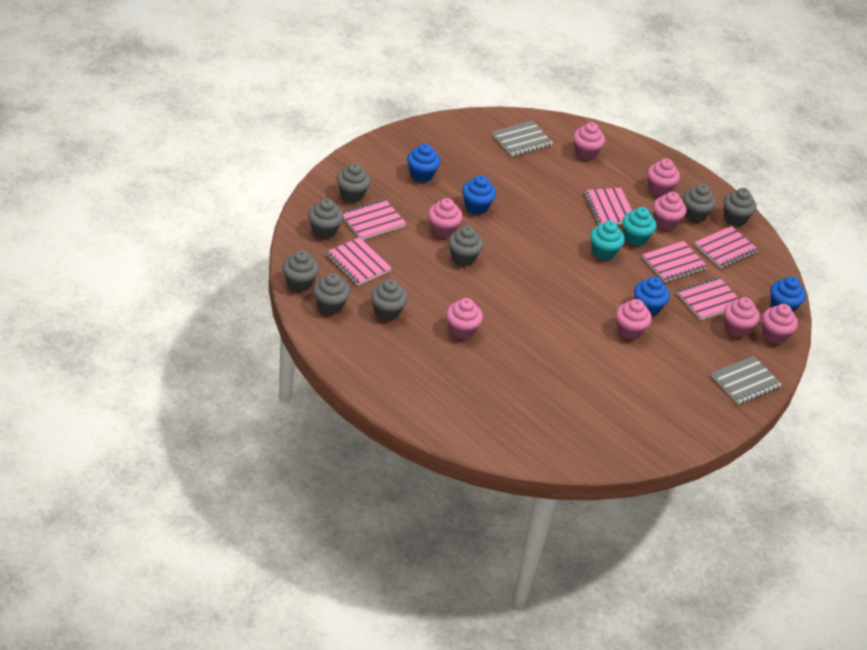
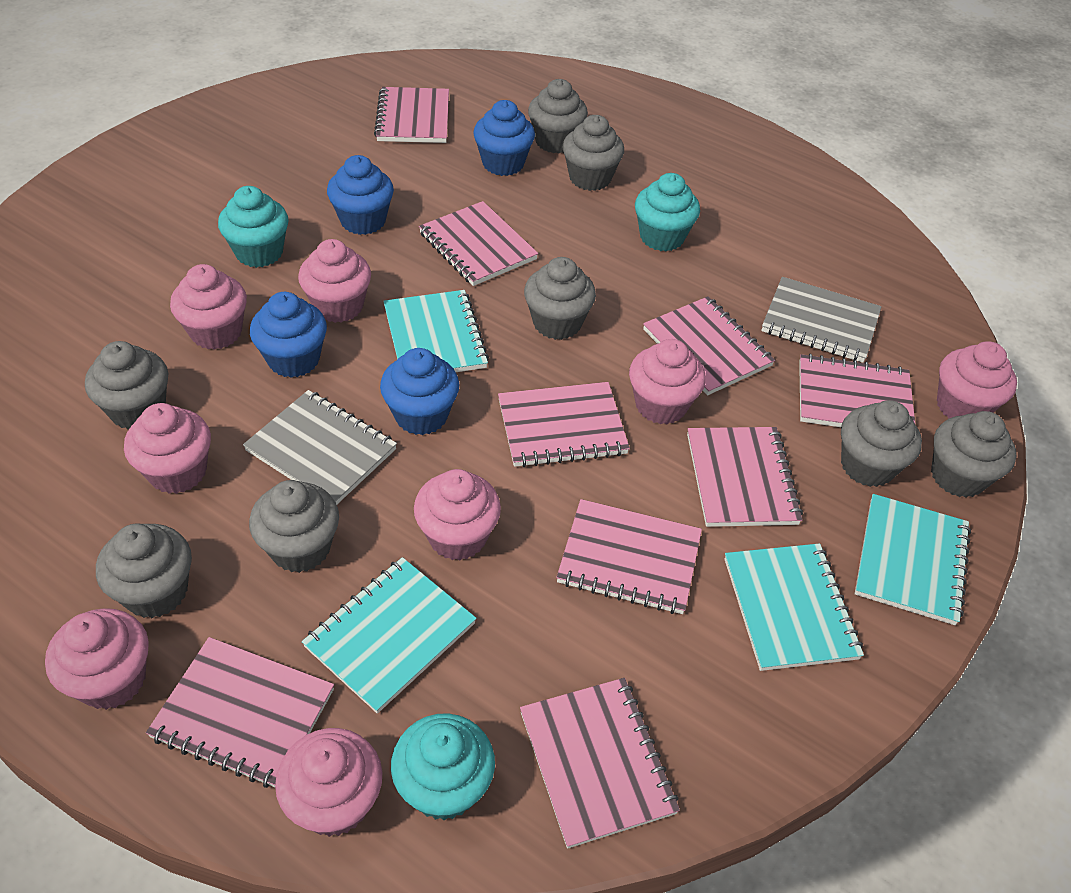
pink notebook: 6 -> 9
turquoise cupcake: 2 -> 3
turquoise notebook: 0 -> 4

